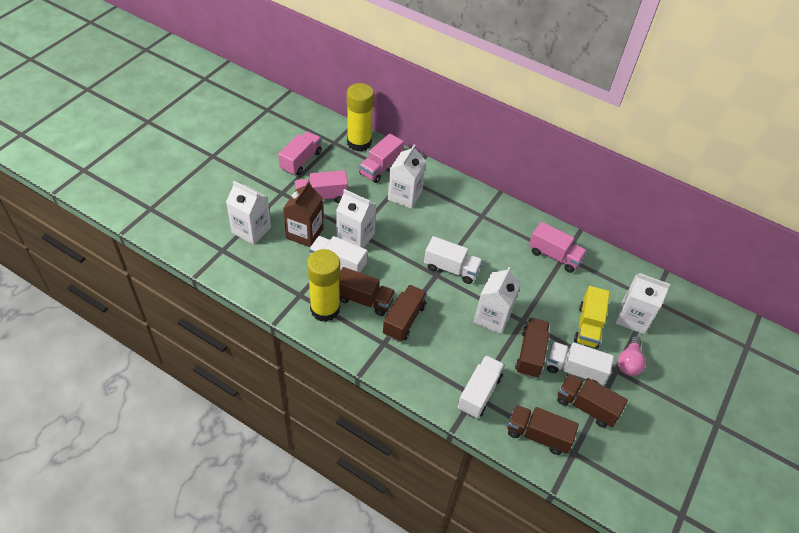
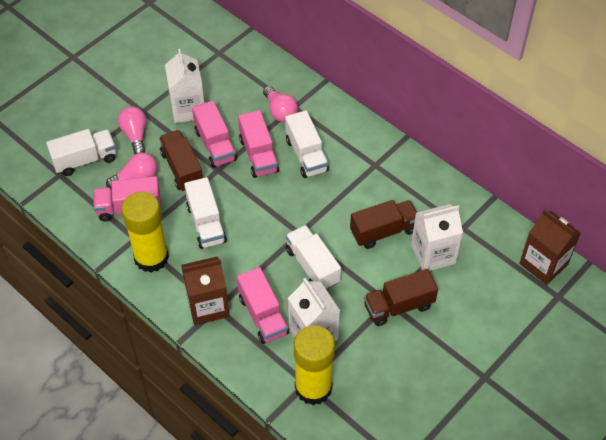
brown carton: 1 -> 2
brown truck: 5 -> 3
pink light bulb: 1 -> 3
white carton: 5 -> 3
yellow truck: 1 -> 0

